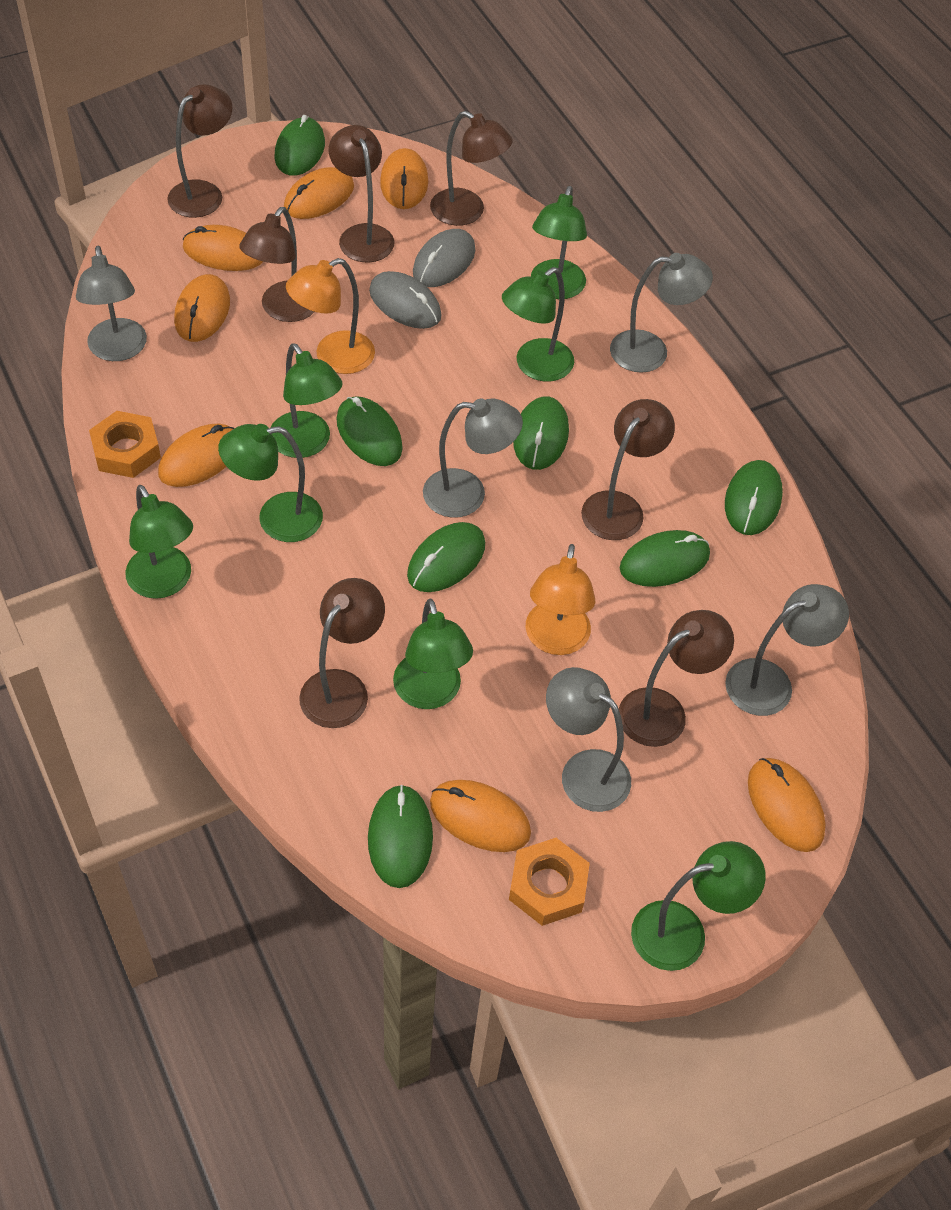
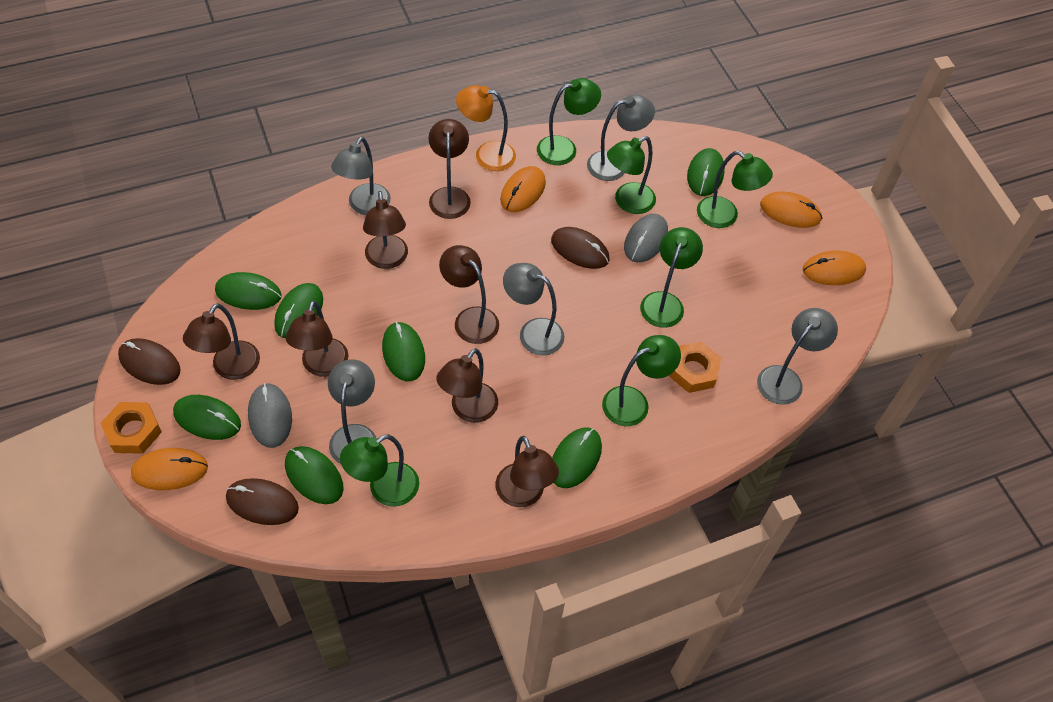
brown mouse: 0 -> 3
green lamp: 7 -> 6
orange lamp: 2 -> 1
orange mouse: 7 -> 4

